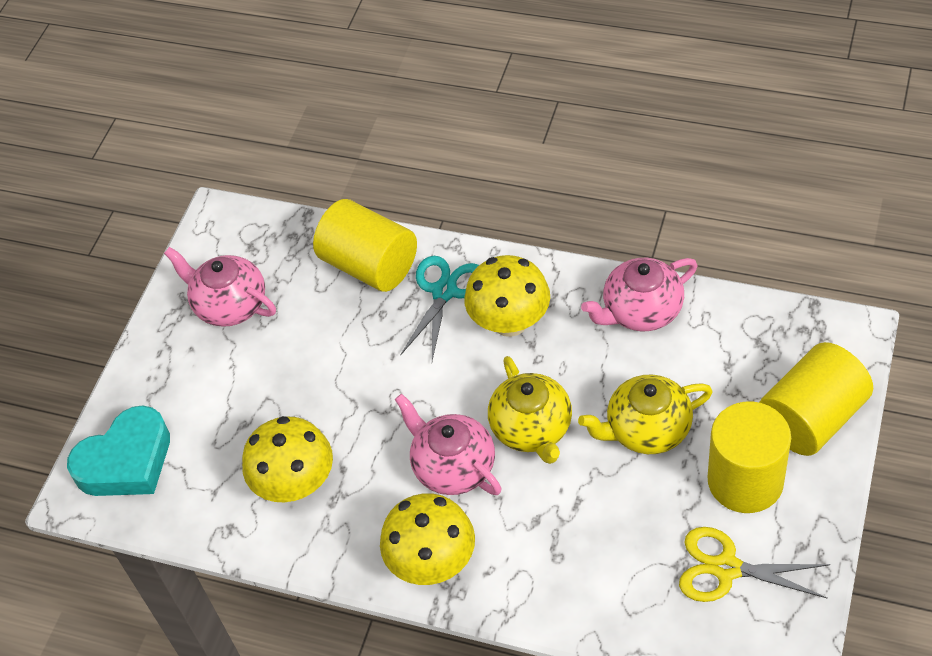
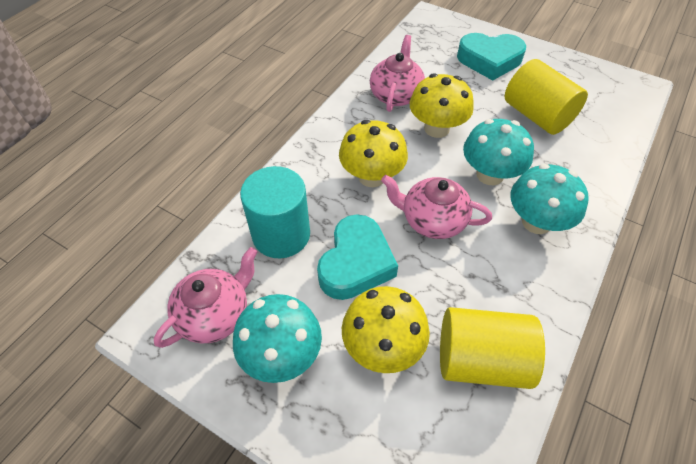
turquoise cylinder: 0 -> 1
turquoise heart: 1 -> 2
turquoise mushroom: 0 -> 3
turquoise scissors: 1 -> 0
yellow cylinder: 3 -> 2
yellow scissors: 1 -> 0
yellow teapot: 2 -> 0

